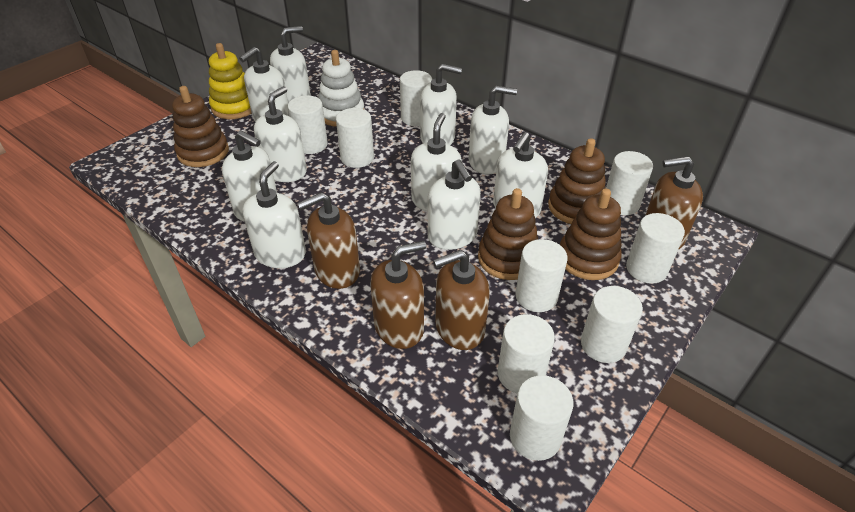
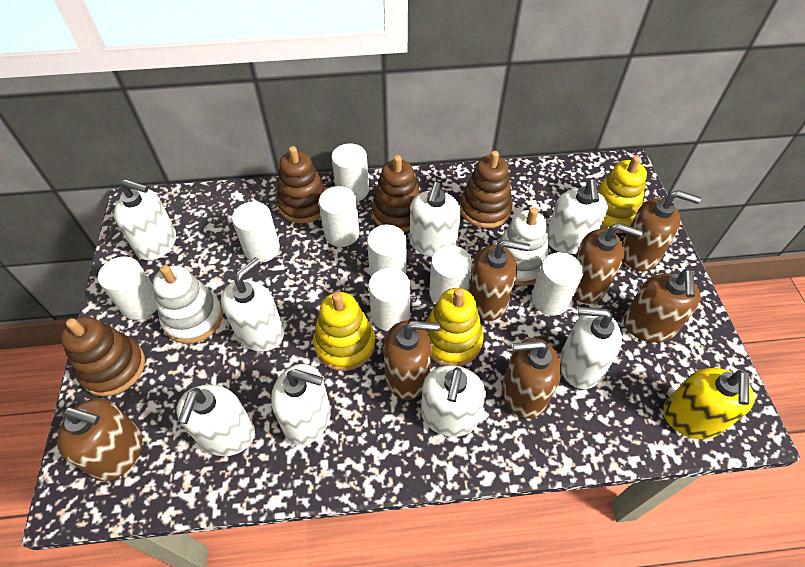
brown soap dispenser: 4 -> 7
white cylinder: 9 -> 8
white soap dispenser: 10 -> 8
white stacking toy: 1 -> 2
yellow soap dispenser: 0 -> 1
yellow stacking toy: 1 -> 3

